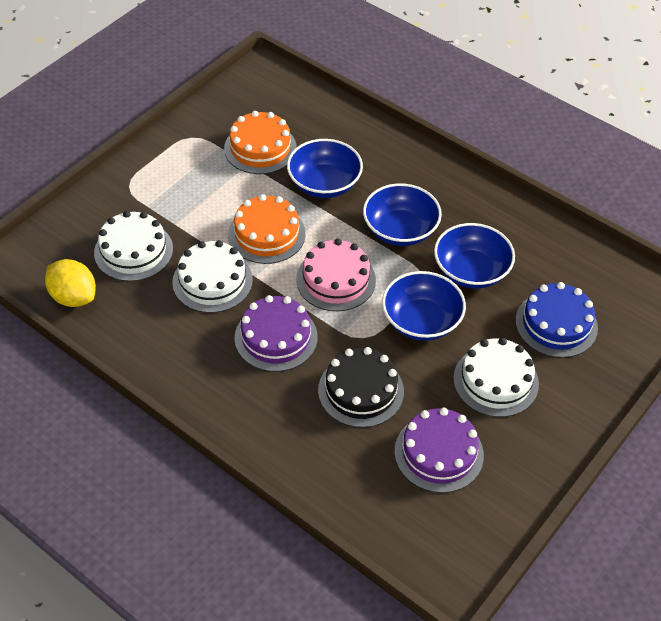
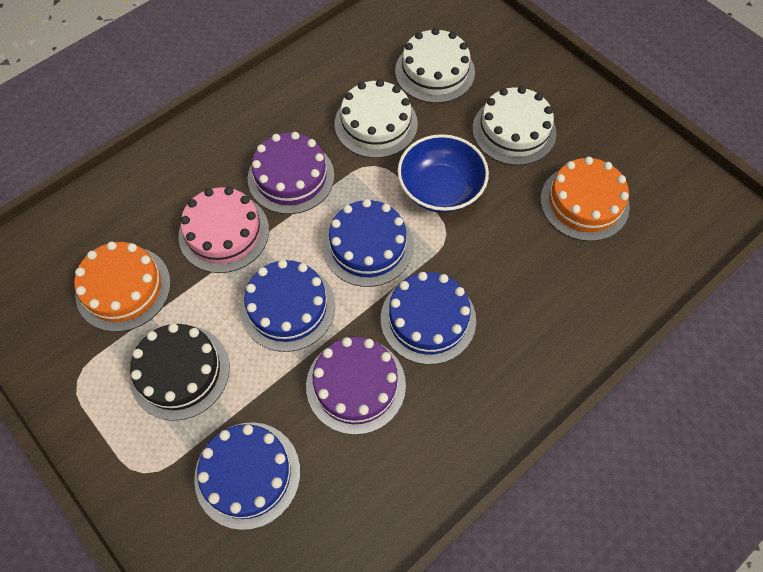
blue bowl: 4 -> 1
blue cake: 1 -> 4
yellow lemon: 1 -> 0

